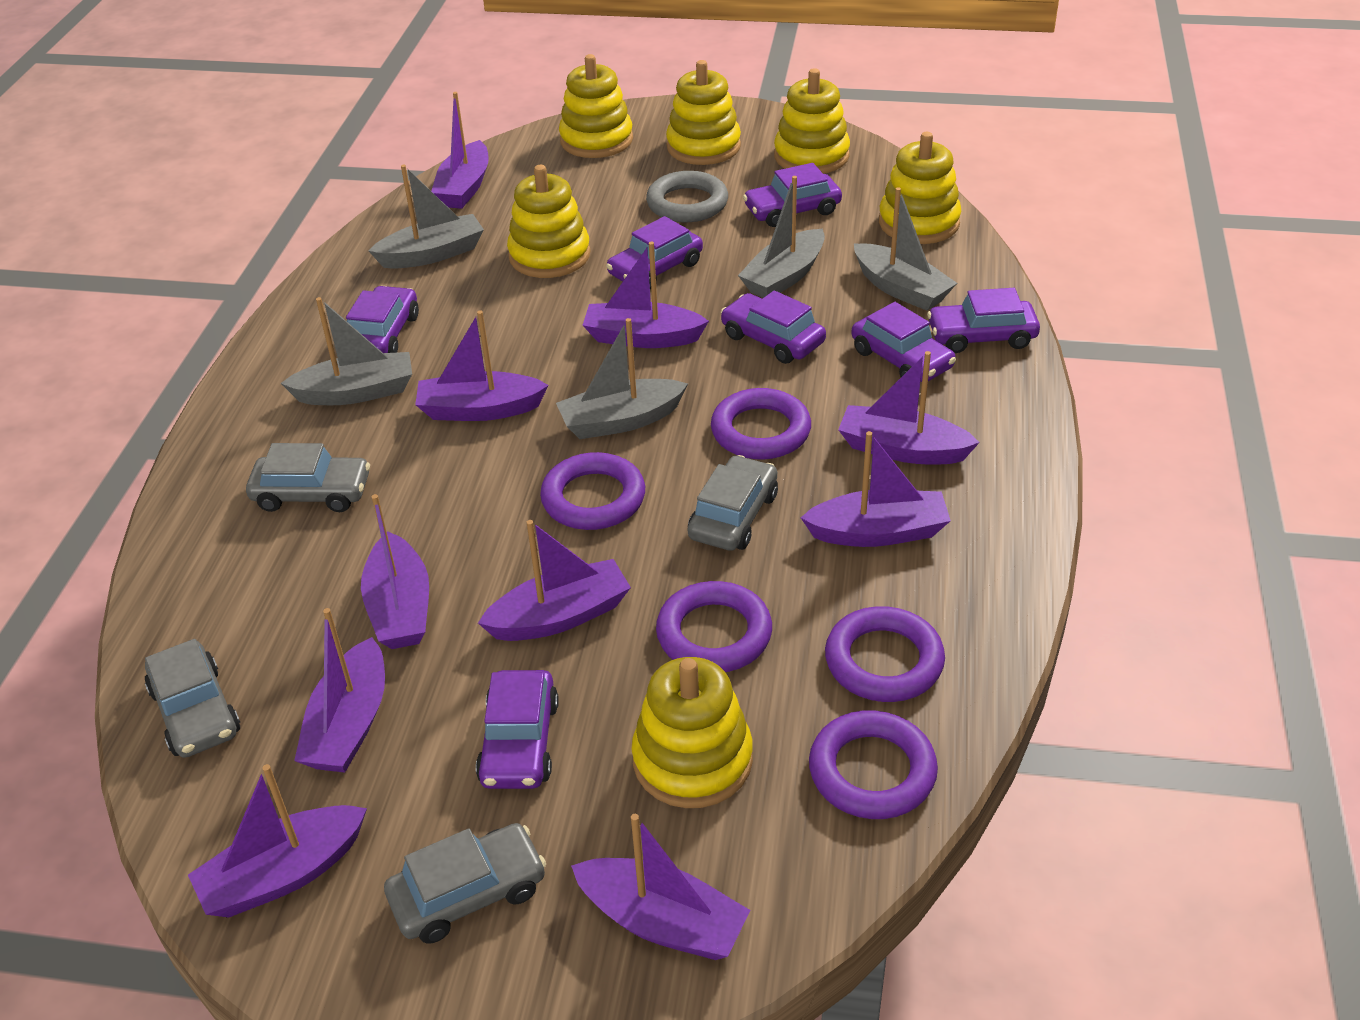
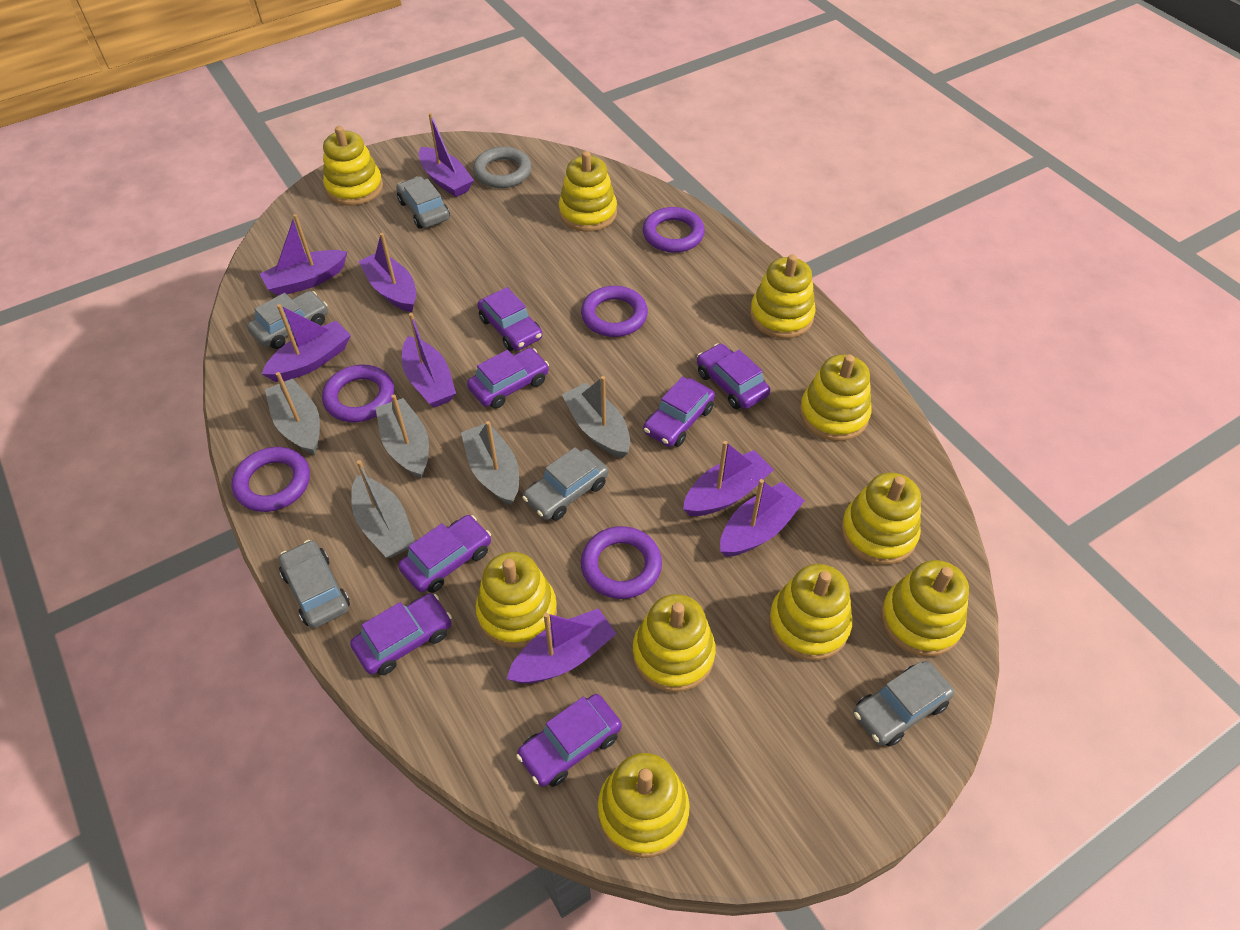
grey car: 4 -> 5
purple boat: 10 -> 8
yellow stacking toy: 6 -> 10

